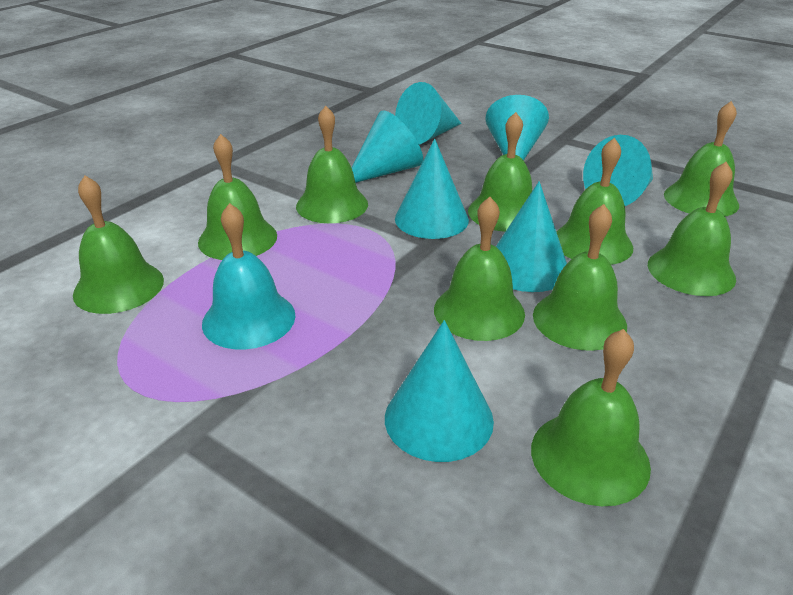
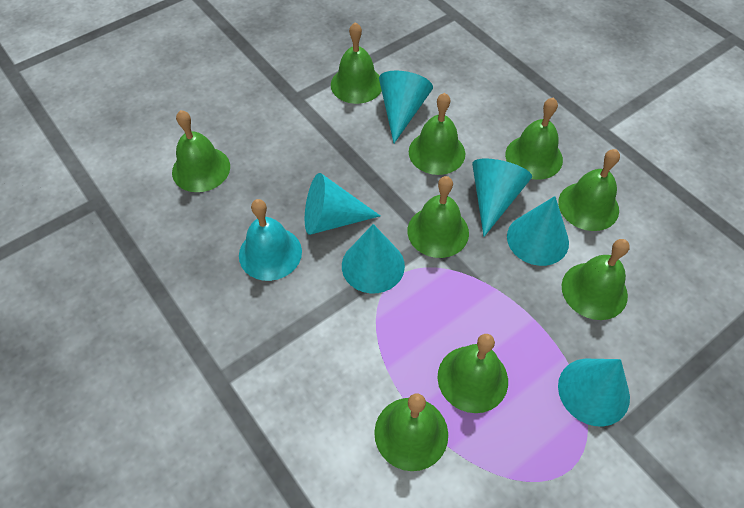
green bell: 10 -> 9
turquoise cone: 7 -> 6

